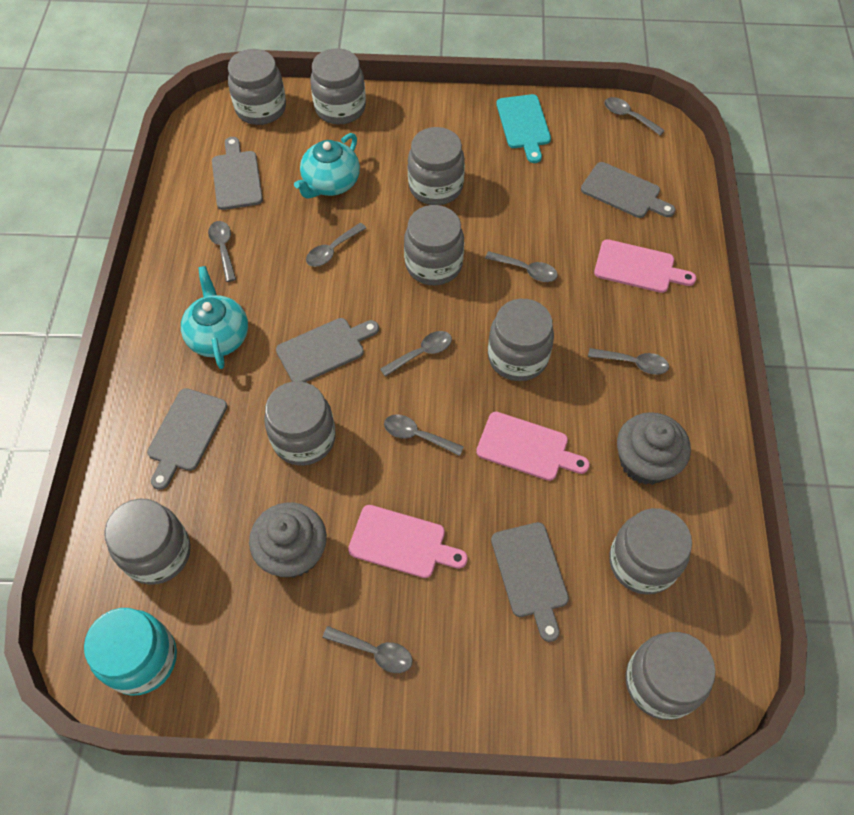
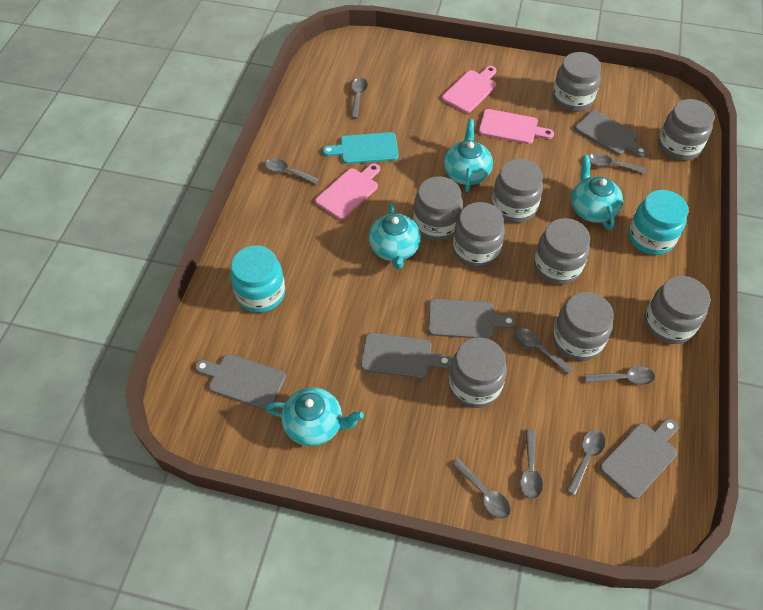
grey cupcake: 2 -> 0
turquoise jar: 1 -> 2
turquoise teapot: 2 -> 4

